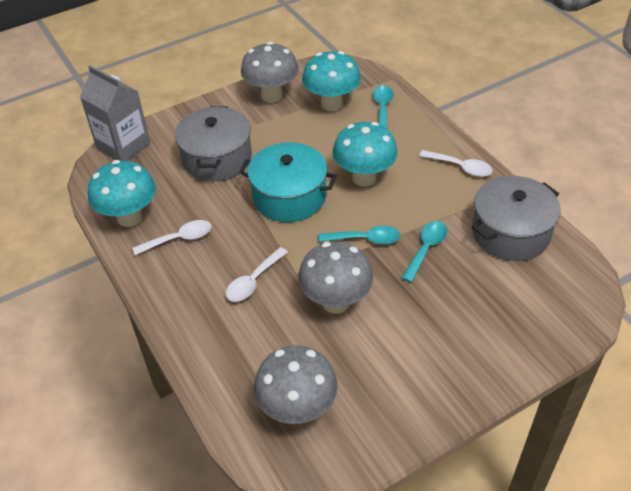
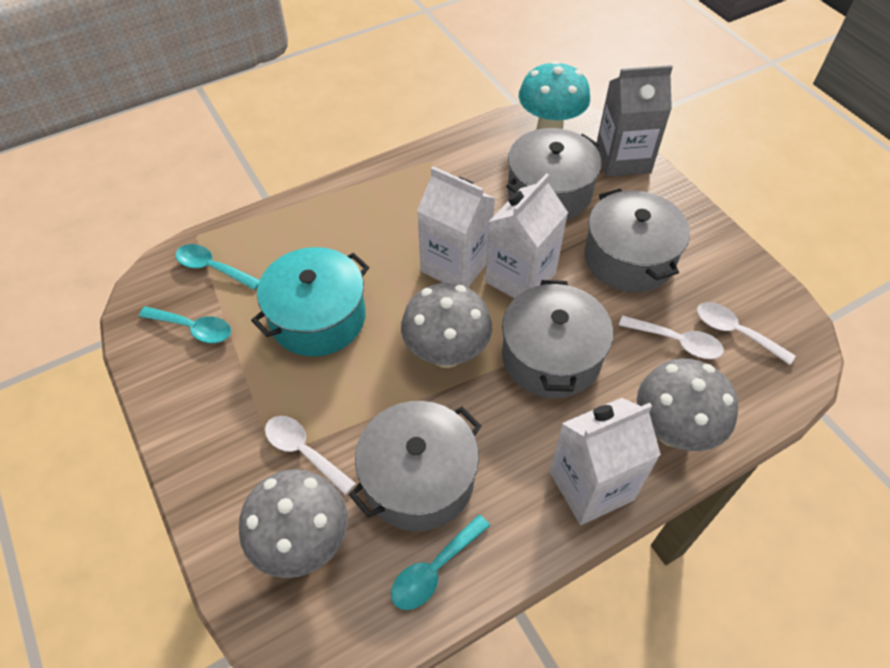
grey pot: 2 -> 4
turquoise mushroom: 3 -> 1
white carton: 0 -> 3

